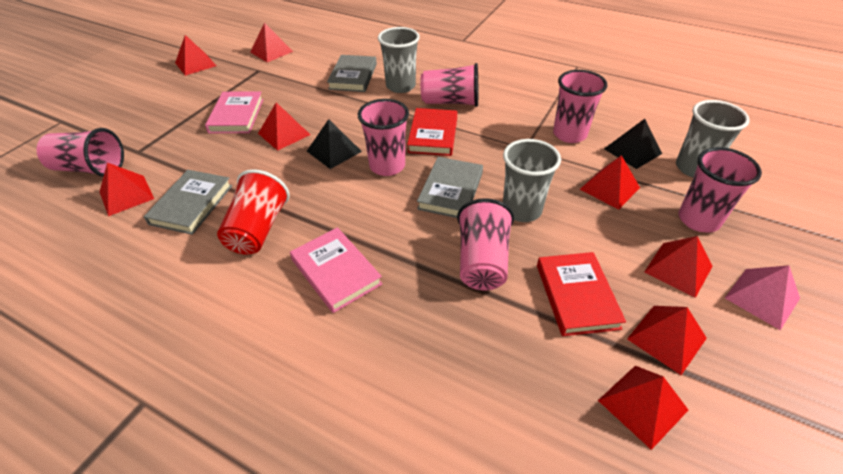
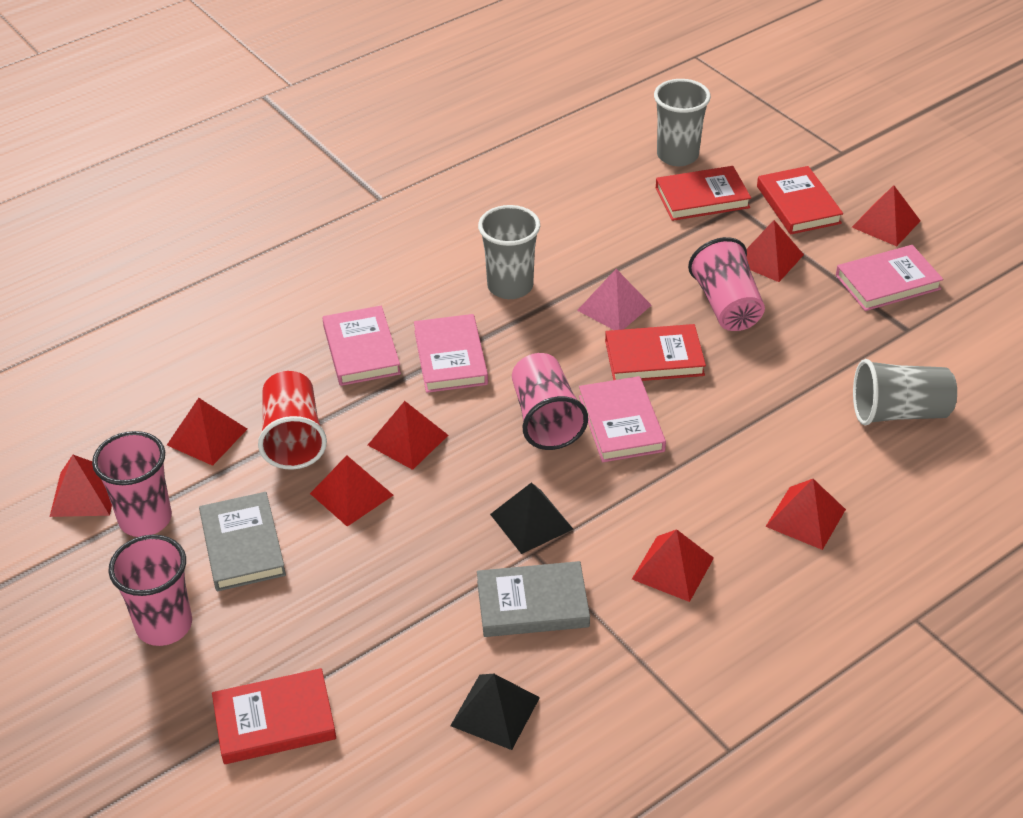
grey book: 3 -> 2
pink book: 2 -> 4
pink cup: 6 -> 4
red book: 2 -> 4

